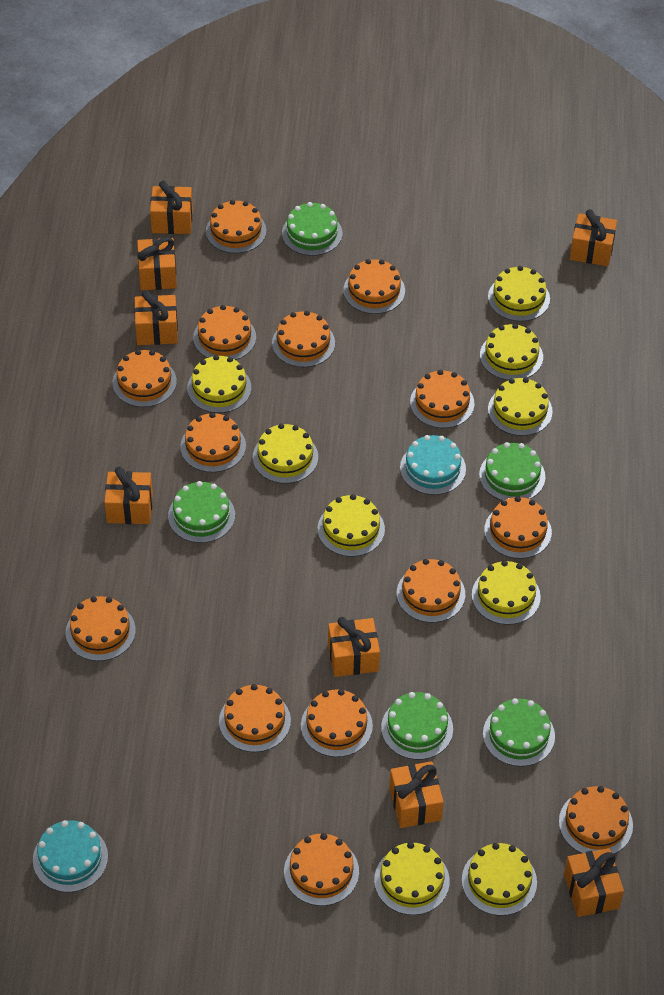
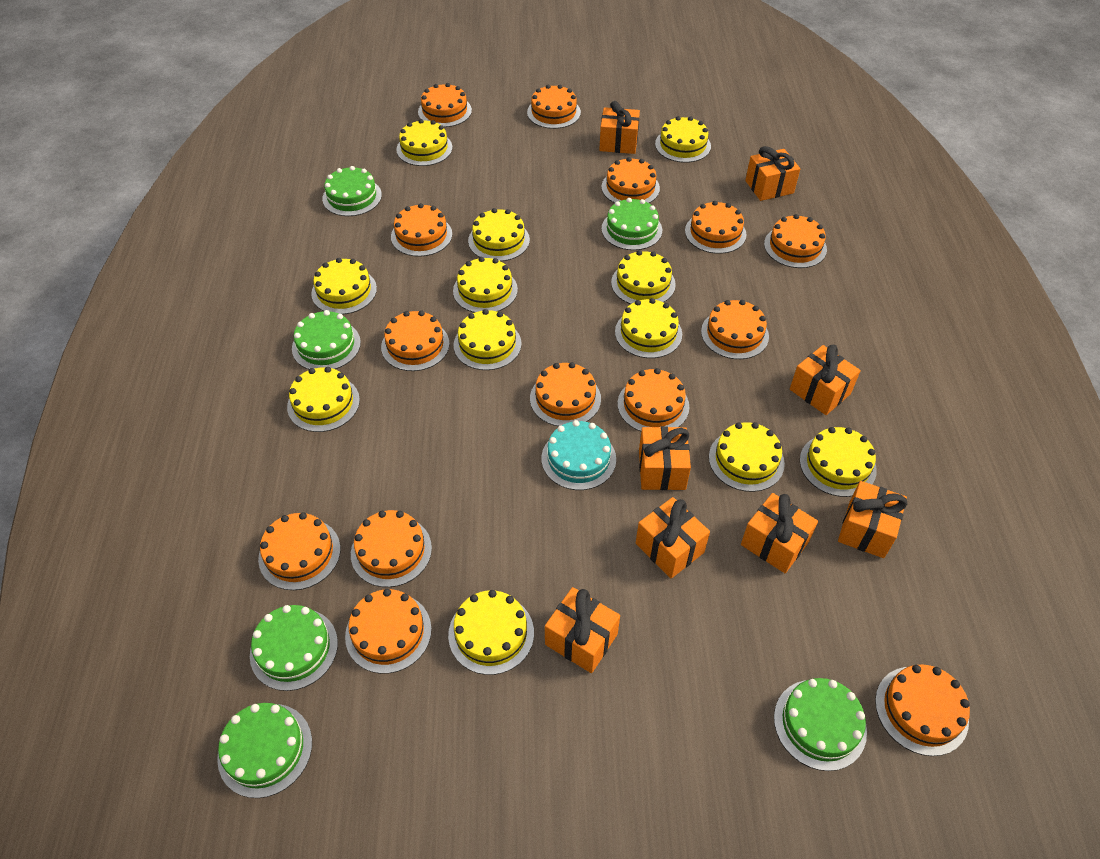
green cake: 5 -> 6
turquoise cake: 2 -> 1
yellow cake: 9 -> 12

